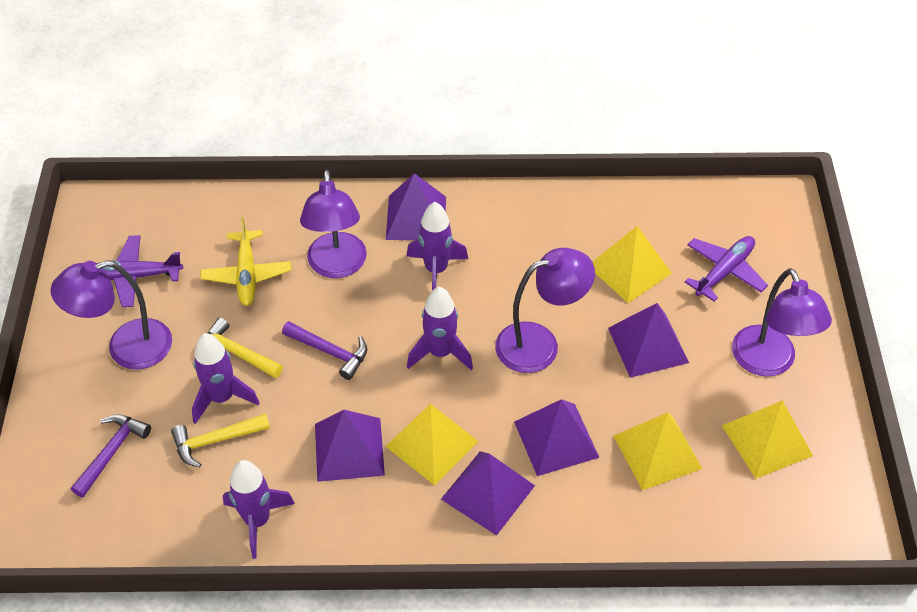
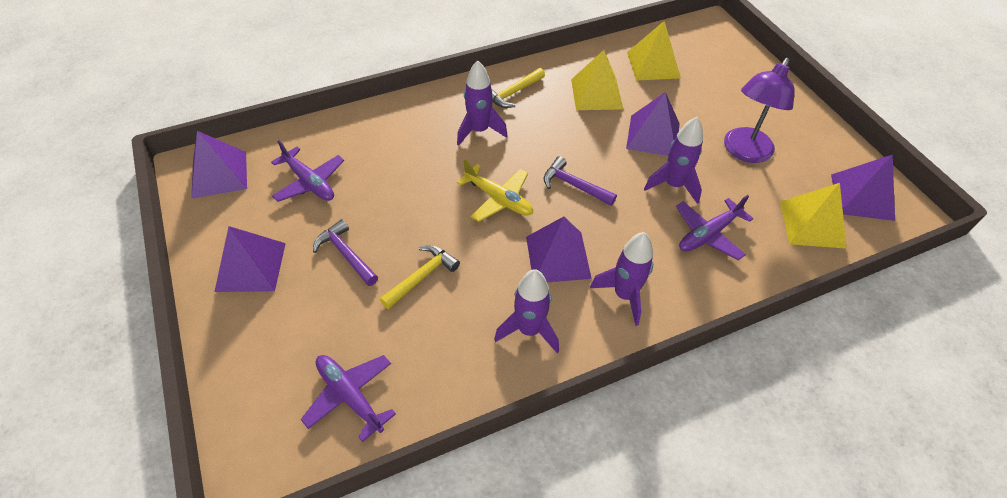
purple lamp: 4 -> 1
purple plane: 2 -> 3
yellow pyramid: 4 -> 3

